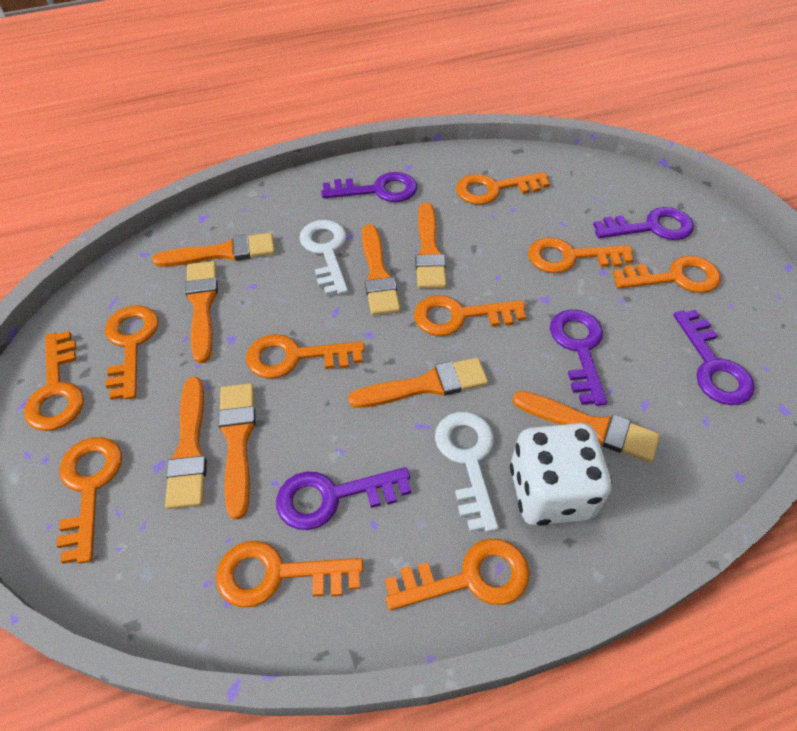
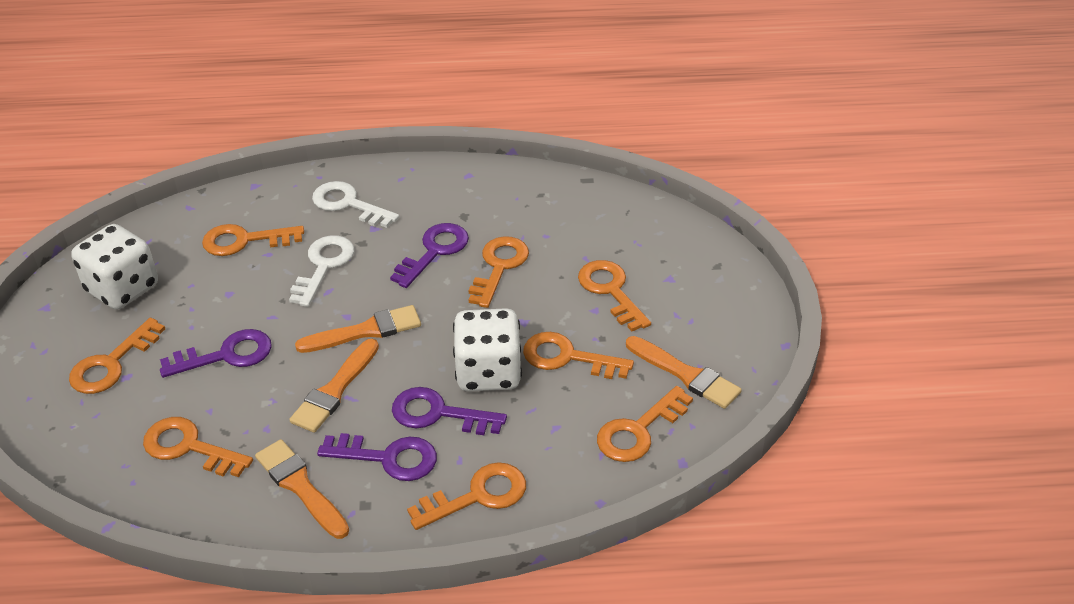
orange brush: 8 -> 4
orange key: 10 -> 8
purple key: 5 -> 4
white dice: 1 -> 2

